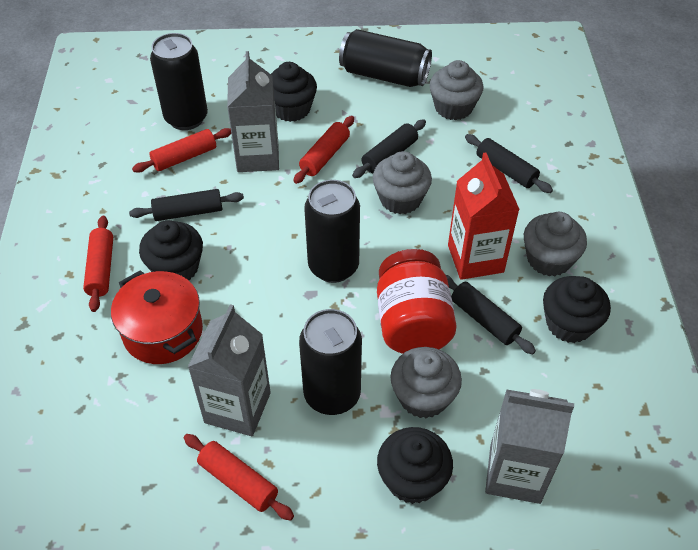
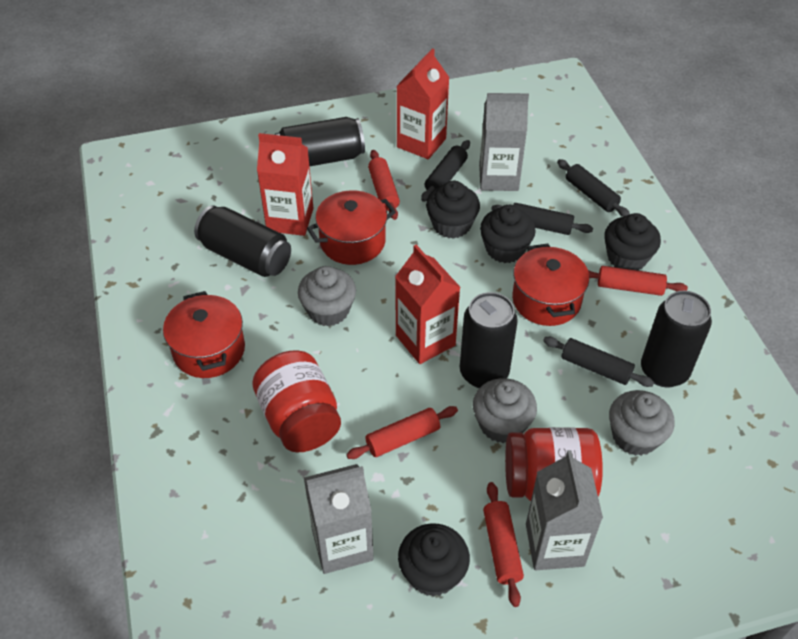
grey cupcake: 4 -> 3
red carton: 1 -> 3
red jar: 1 -> 2
red pot: 1 -> 3

